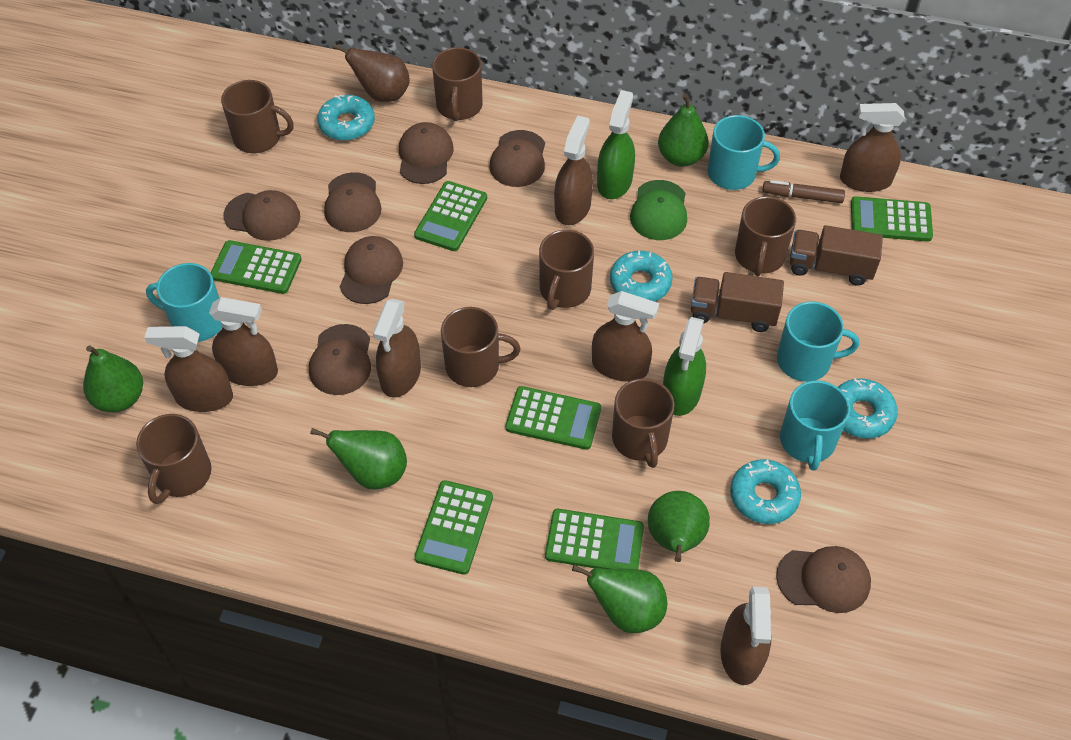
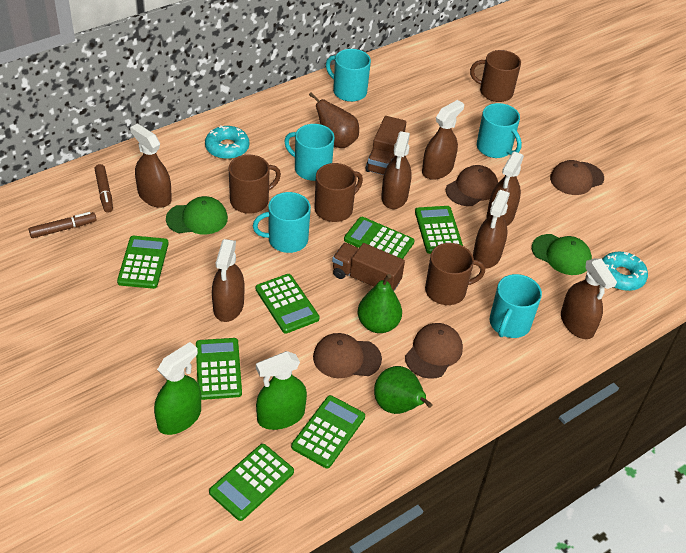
brown cap: 7 -> 4
brown marker: 1 -> 2
brown mug: 7 -> 4
green calculator: 6 -> 7
green cap: 1 -> 2
green pear: 5 -> 2
turquoise donut: 4 -> 2
turquoise mug: 4 -> 5

